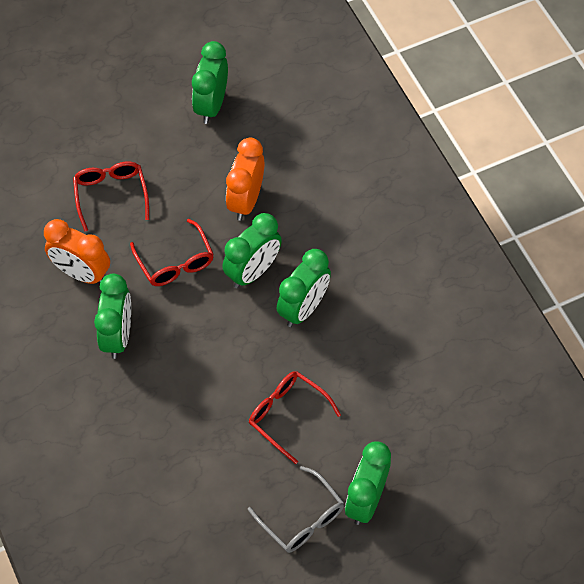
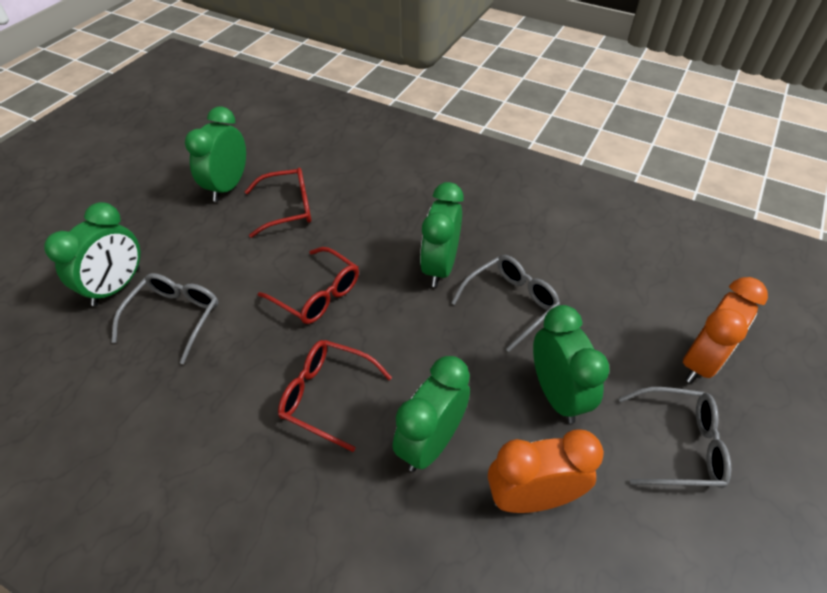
grey glasses: 1 -> 3

